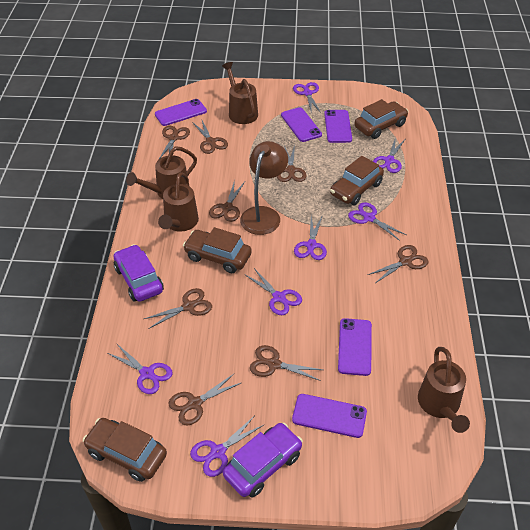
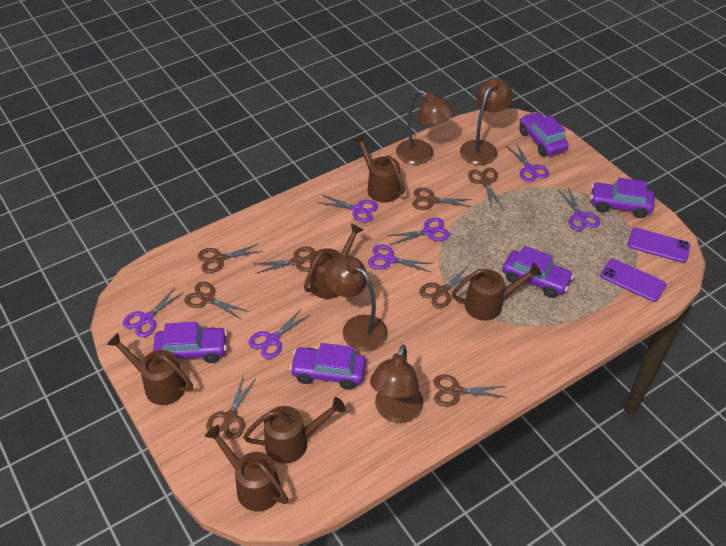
brown car: 4 -> 0
brown lamp: 1 -> 4
brown watering can: 4 -> 6
purple car: 2 -> 5
purple phone: 5 -> 2

